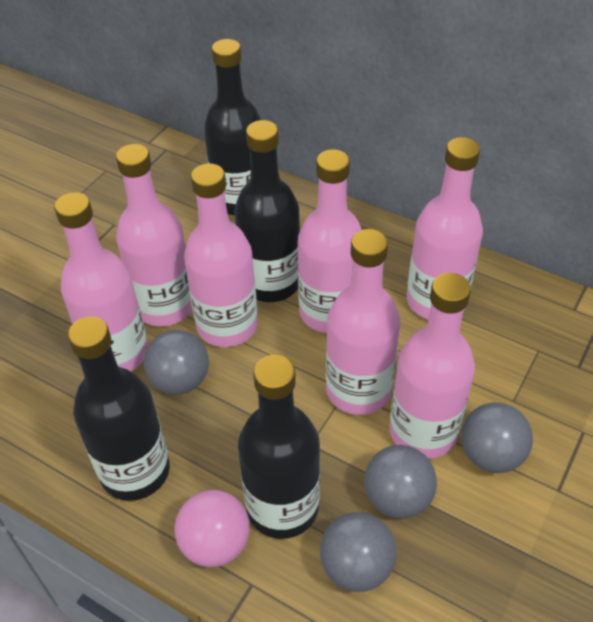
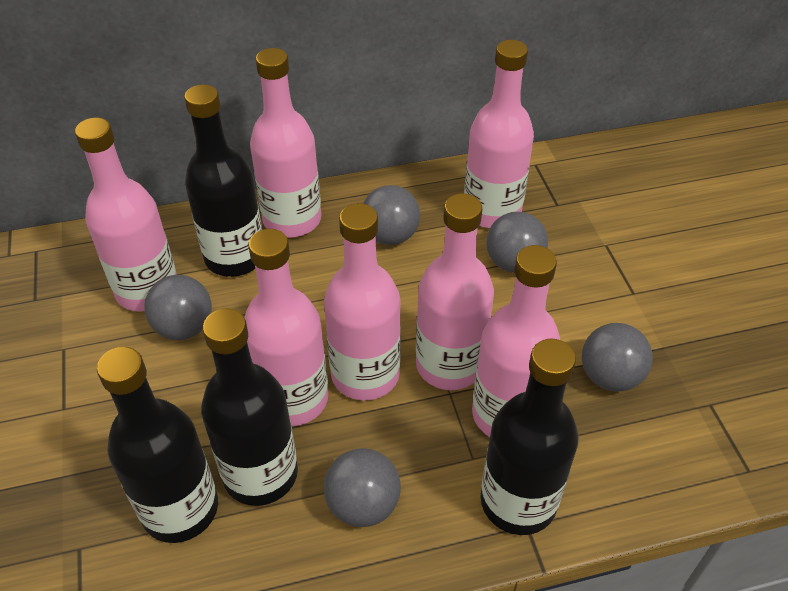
grey ball: 4 -> 5
pink ball: 1 -> 0

